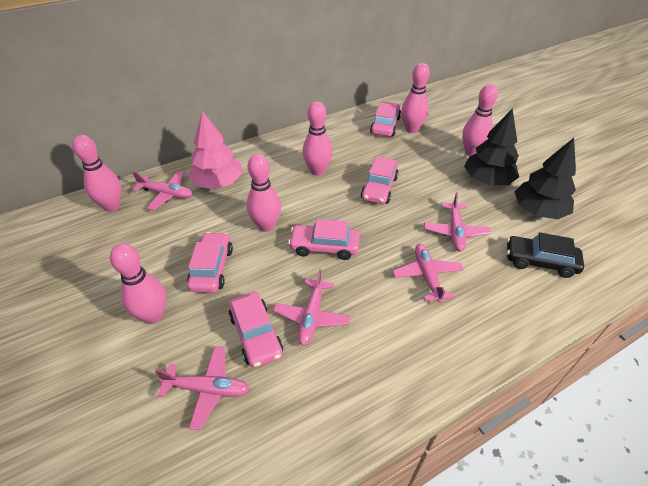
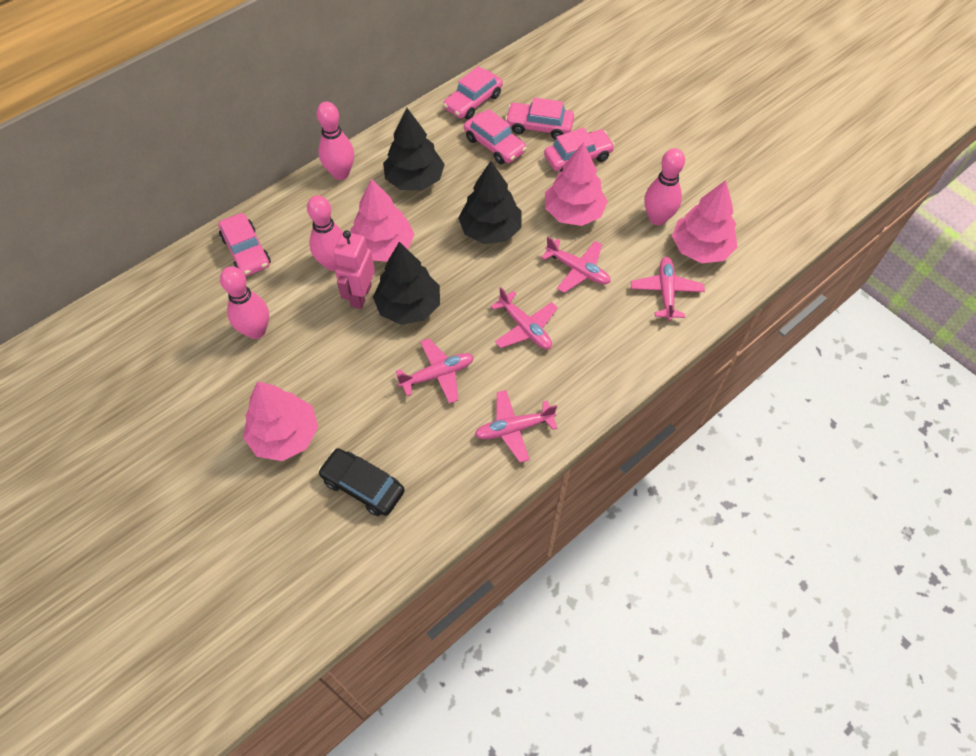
black tree: 2 -> 3
pink bowling pin: 6 -> 4
pink robot: 0 -> 1
pink tree: 1 -> 4

